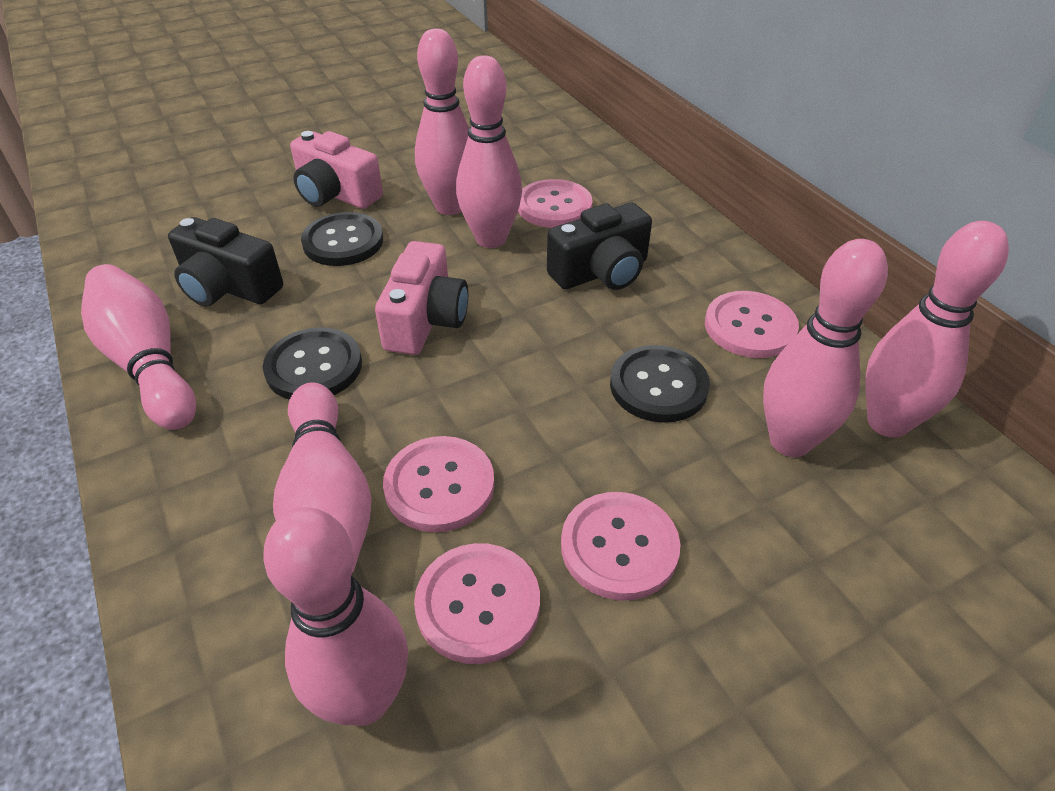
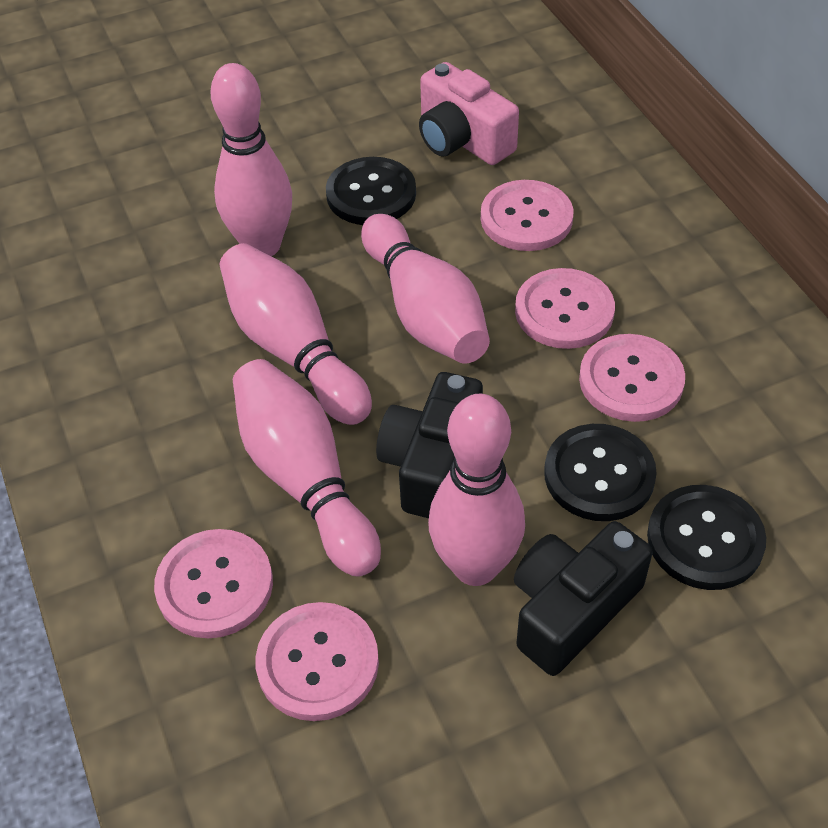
pink bowling pin: 7 -> 5
pink camera: 2 -> 1

